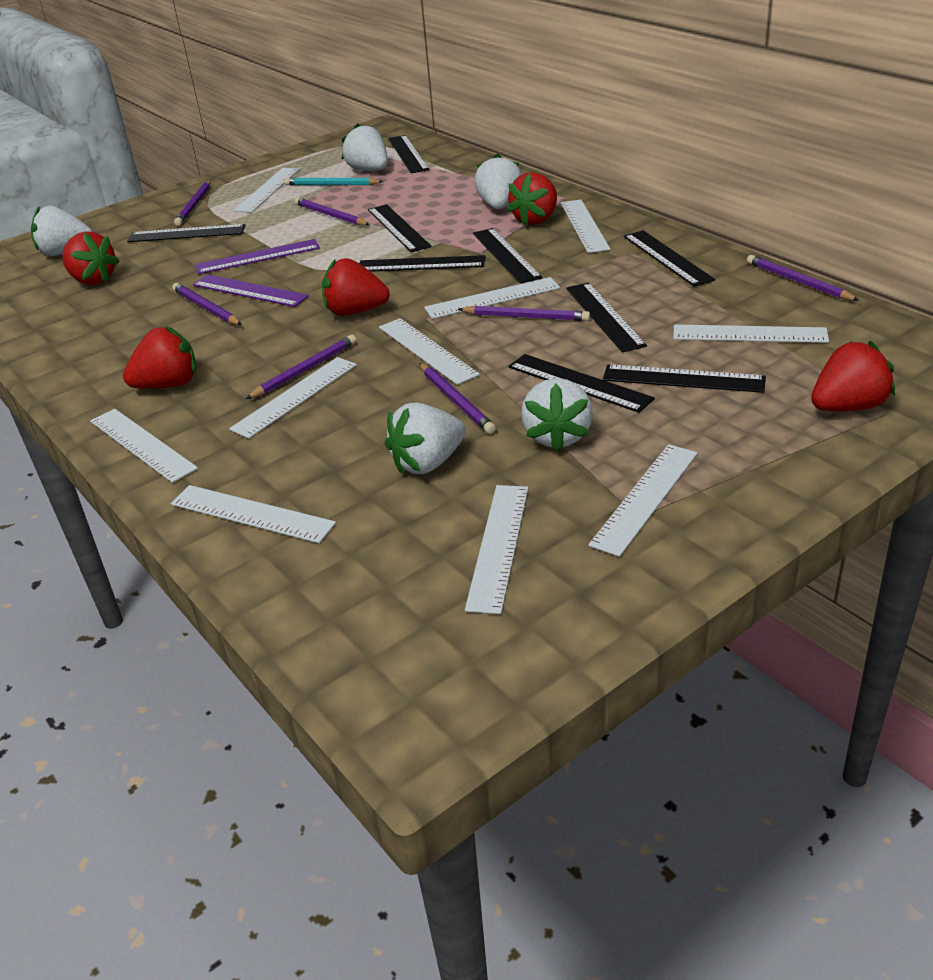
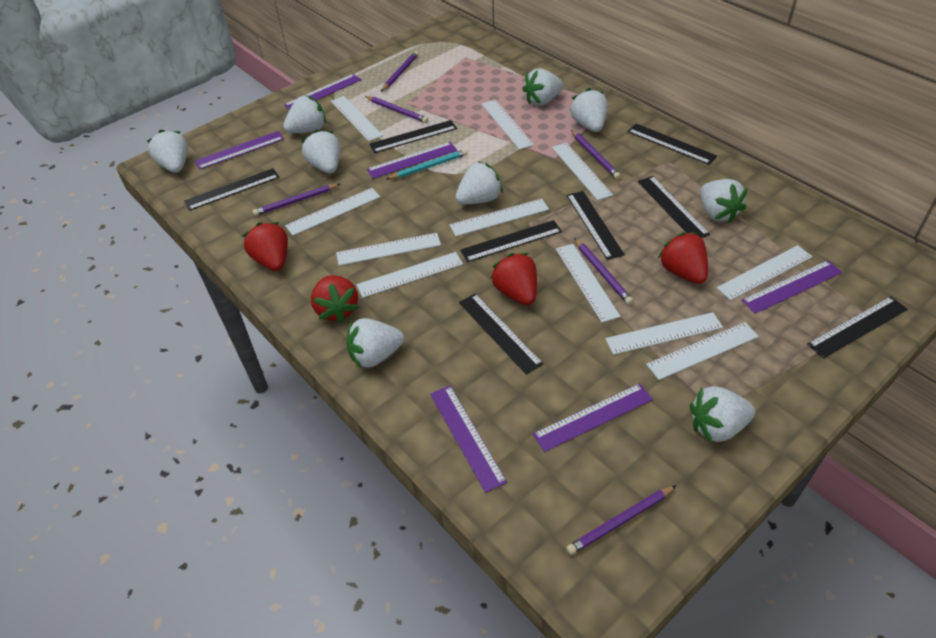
black ruler: 9 -> 8
purple pencil: 7 -> 6
purple ruler: 2 -> 6
red strawberry: 5 -> 4
white ruler: 10 -> 11
white strawberry: 5 -> 9

